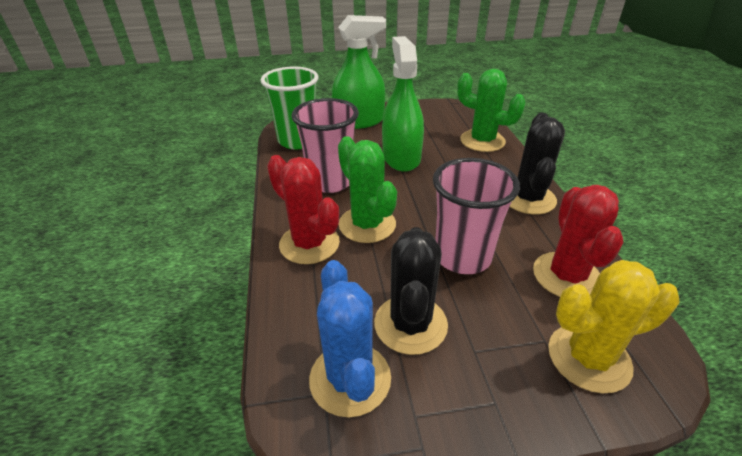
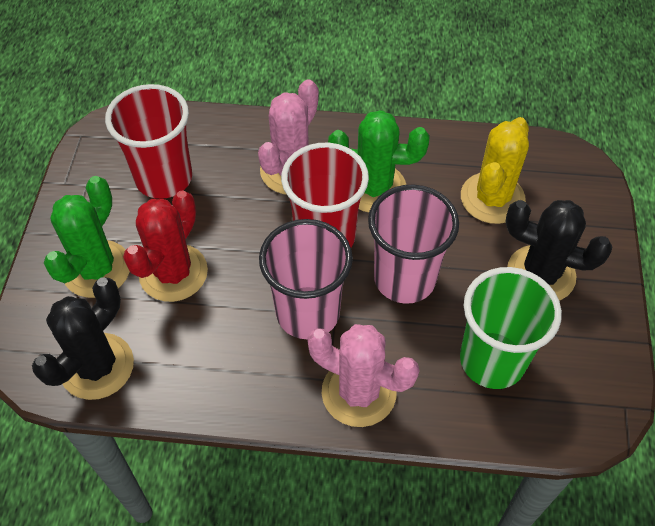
blue cactus: 1 -> 0
green spray bottle: 2 -> 0
pink cactus: 0 -> 2
red cactus: 2 -> 1
red cup: 0 -> 2

